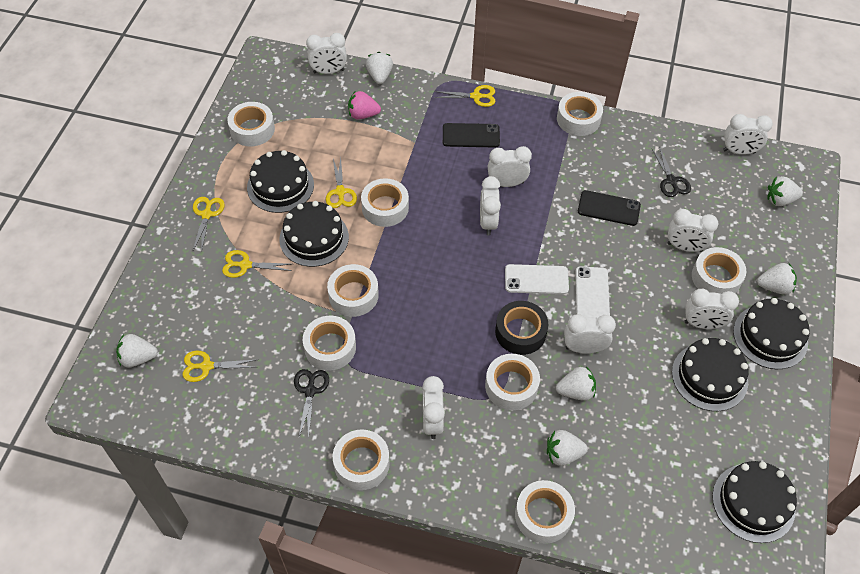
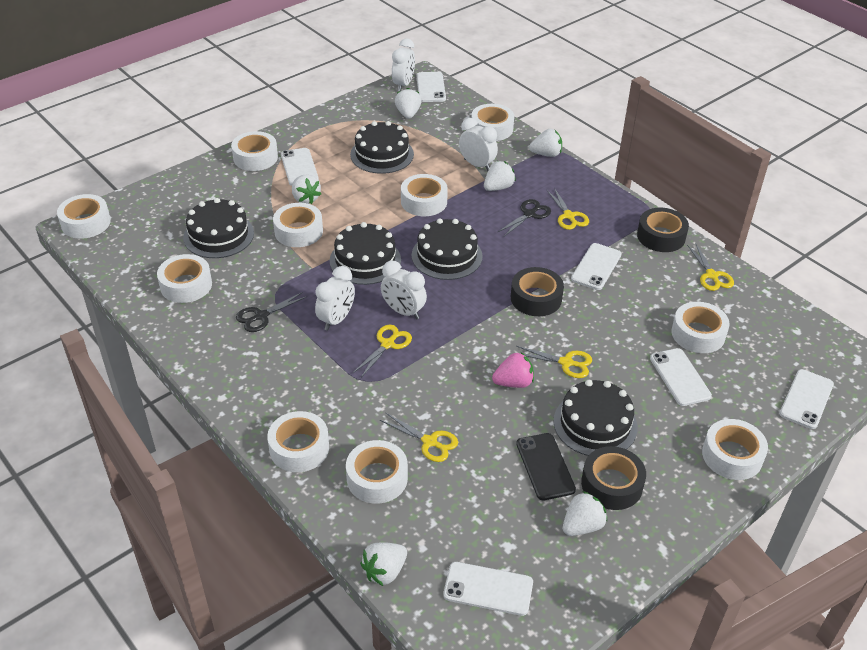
black phone: 2 -> 1
black tape: 1 -> 3
white clock: 8 -> 4
white phone: 2 -> 6
white tape: 9 -> 10

